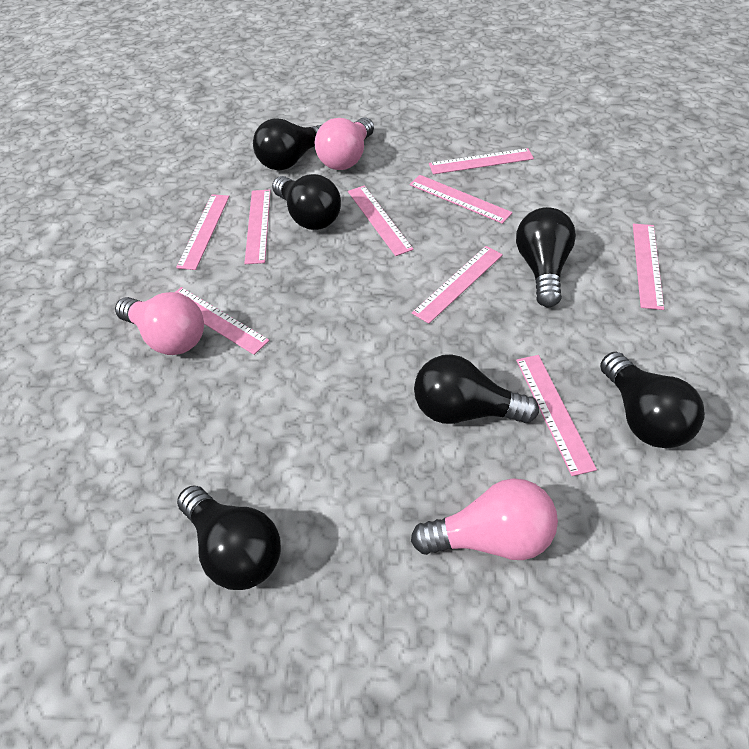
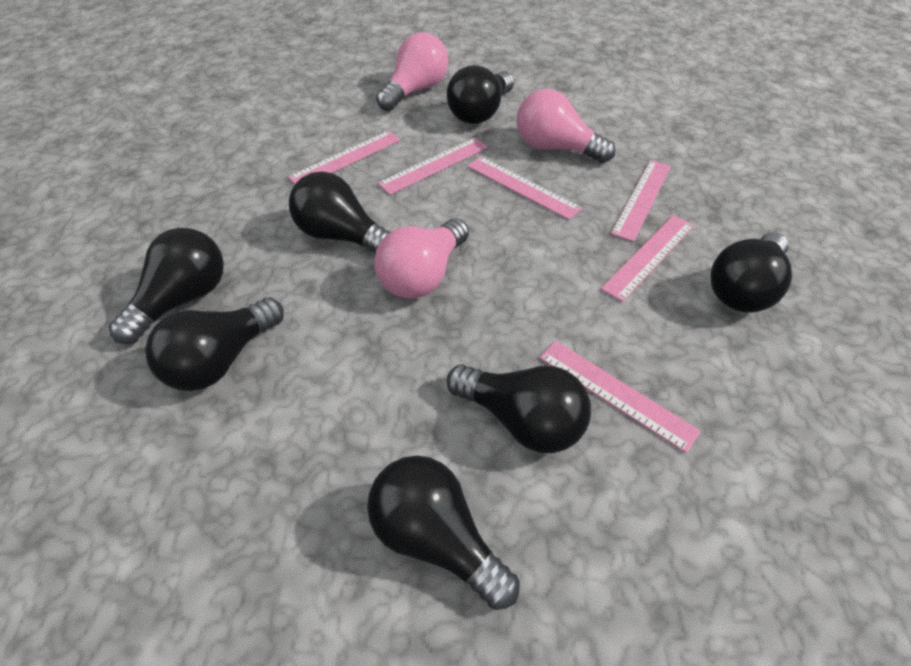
black light bulb: 6 -> 7
pink ruler: 9 -> 6

